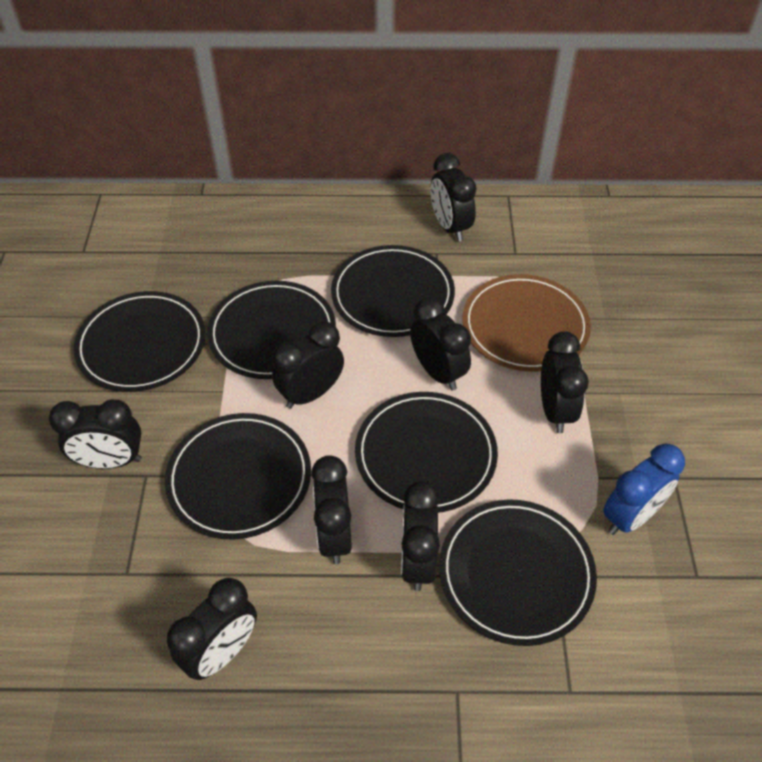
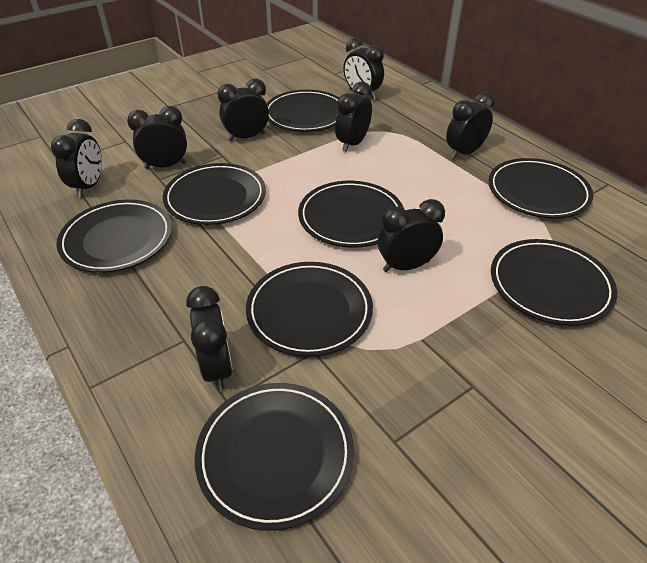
black plate: 6 -> 8
blue clock: 1 -> 0
brown plate: 1 -> 0

